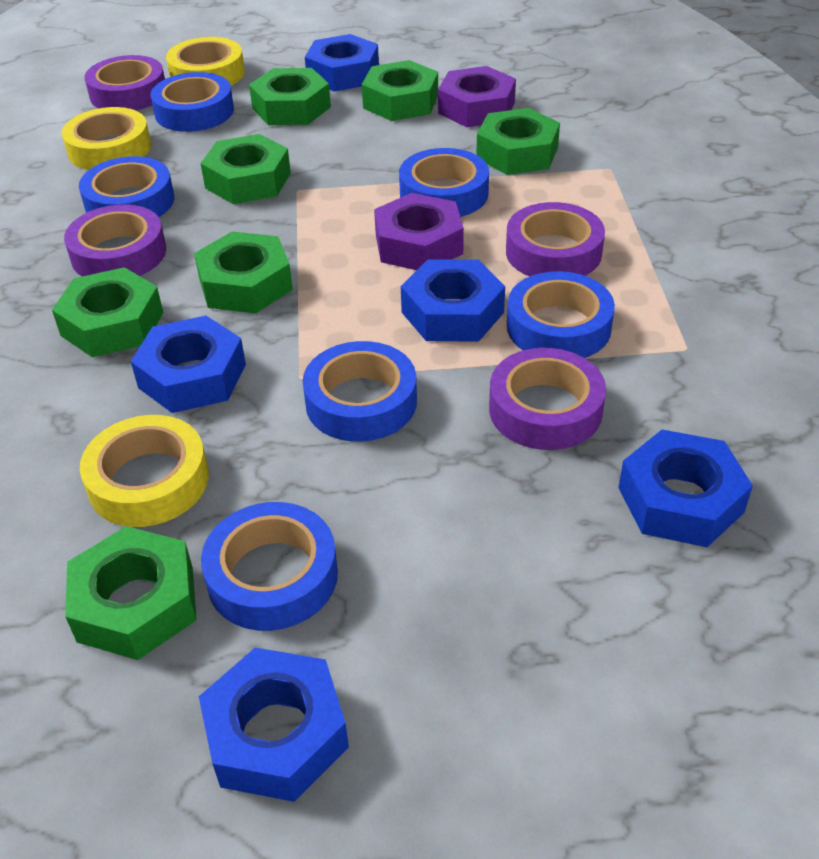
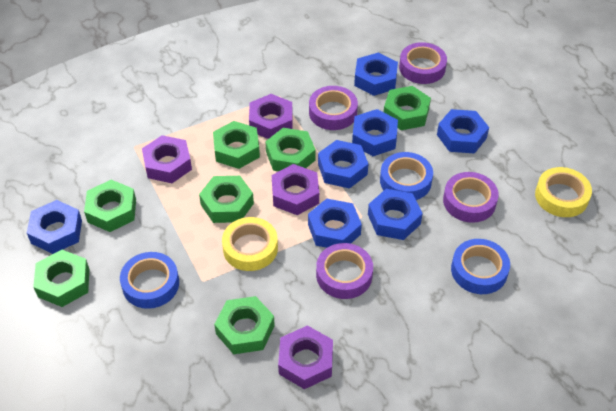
blue nut: 5 -> 7
blue tape: 6 -> 3
purple nut: 2 -> 4
yellow tape: 3 -> 2

